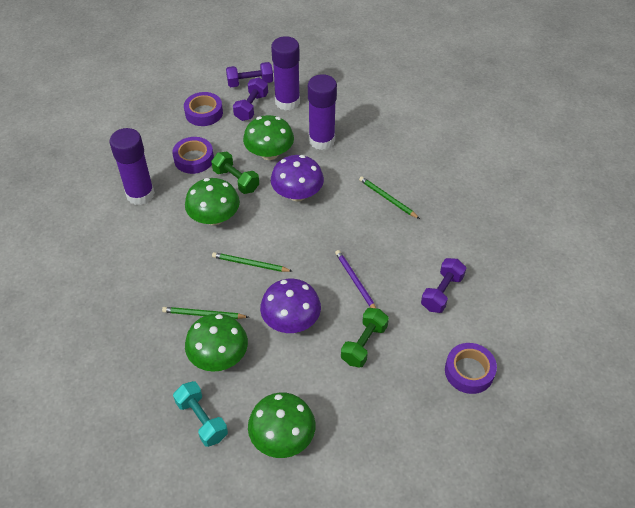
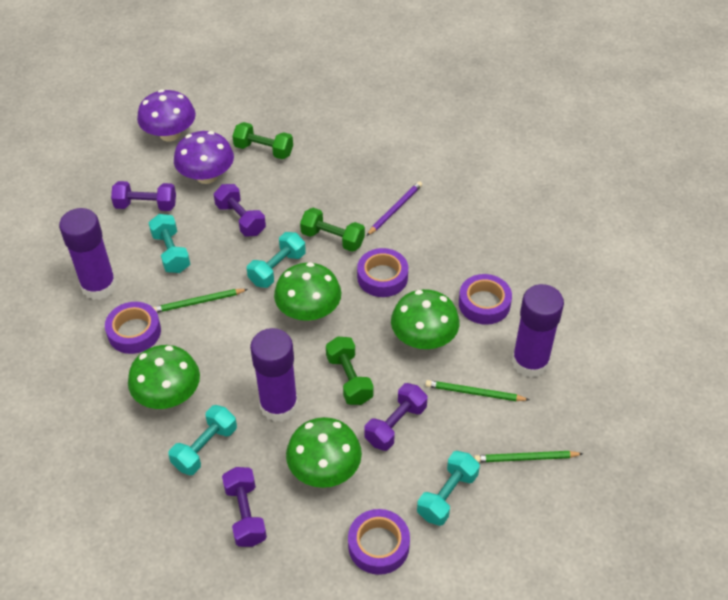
green dumbbell: 2 -> 3
purple dumbbell: 3 -> 4
purple tape: 3 -> 4
turquoise dumbbell: 1 -> 4

